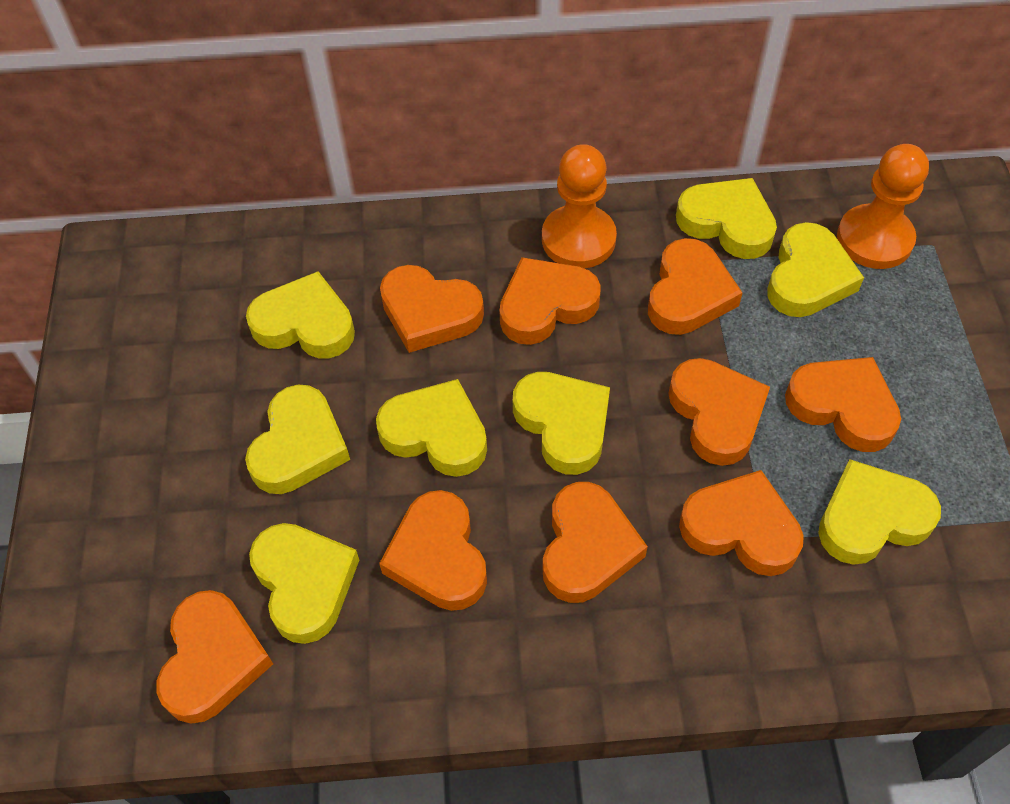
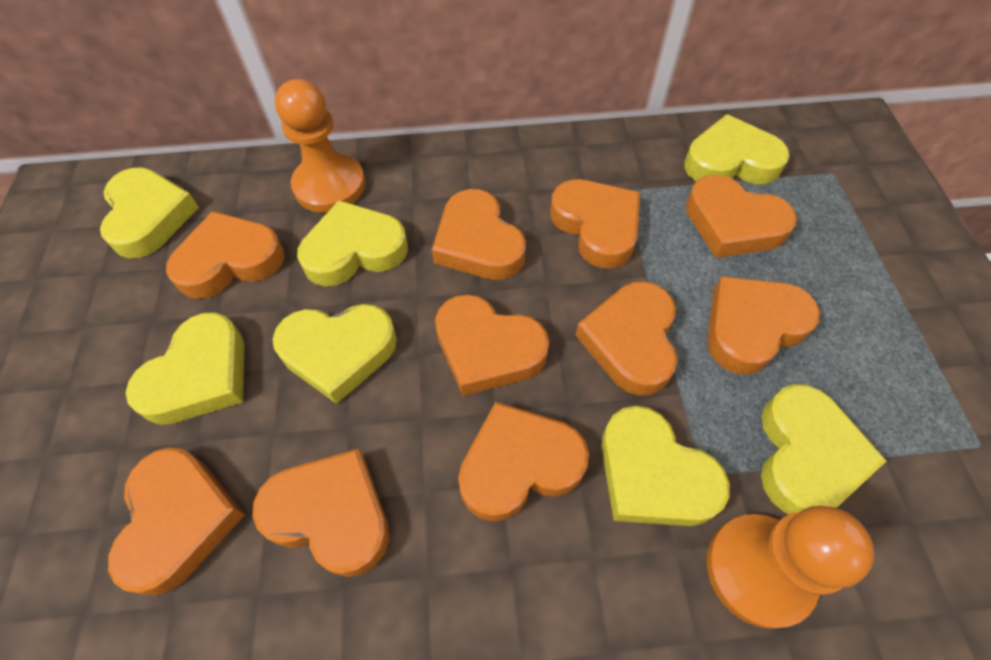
orange heart: 9 -> 10
yellow heart: 8 -> 7

